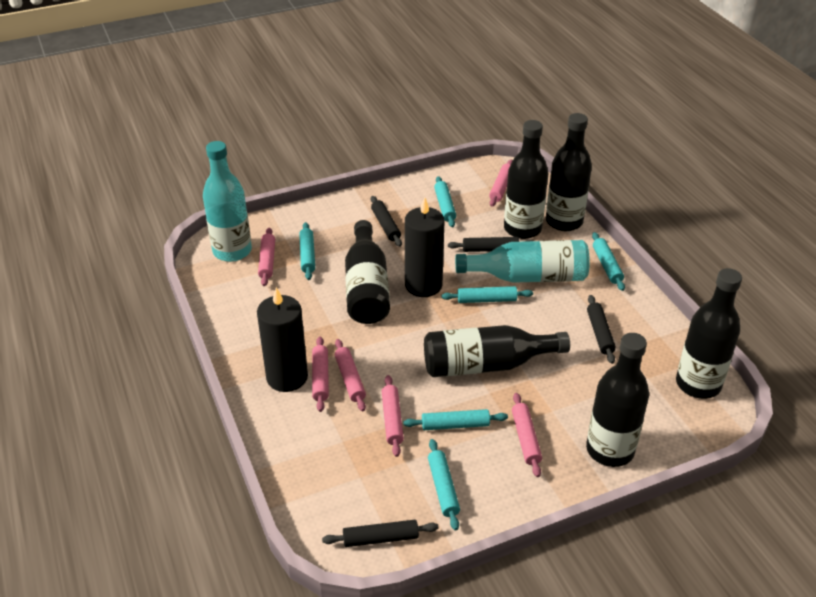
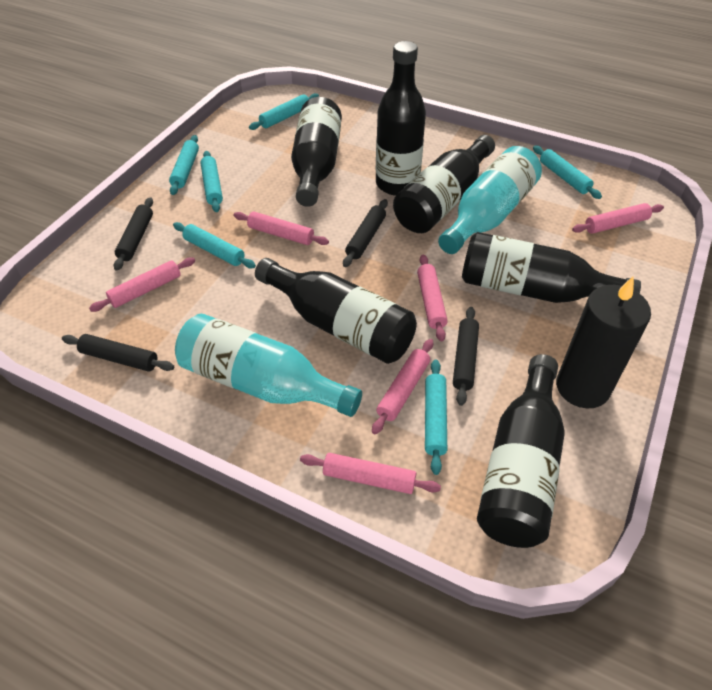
black candle: 2 -> 1

